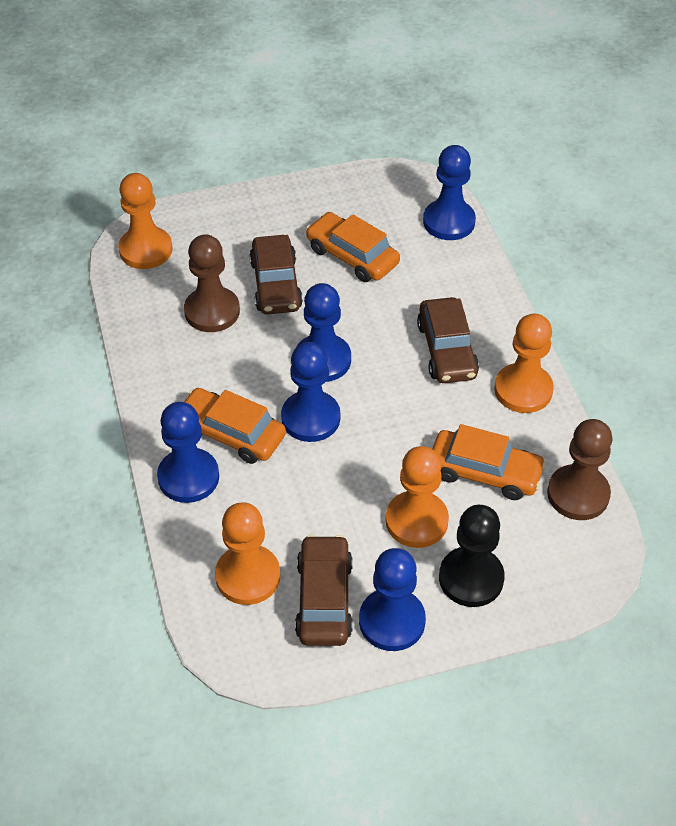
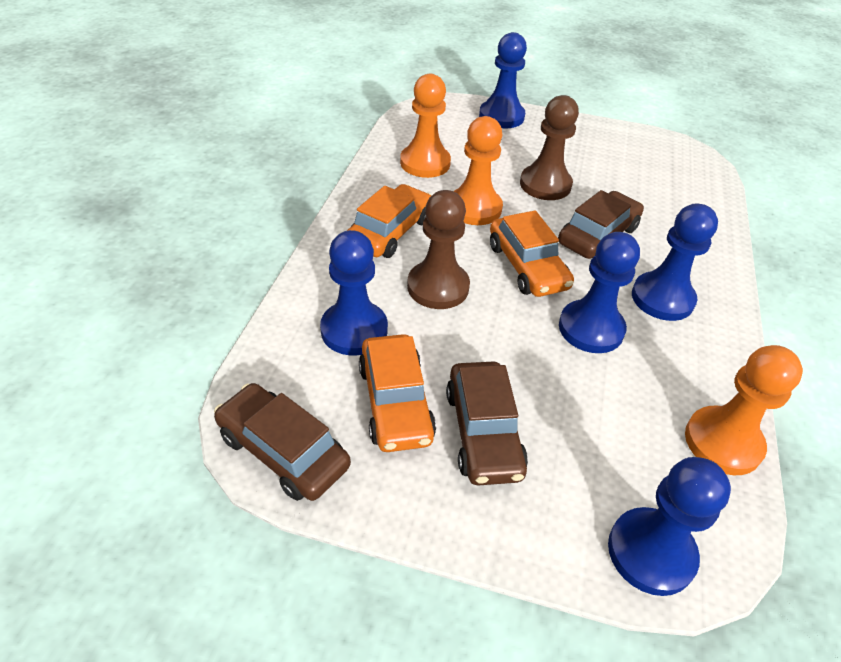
black pawn: 1 -> 0
orange pawn: 4 -> 3

